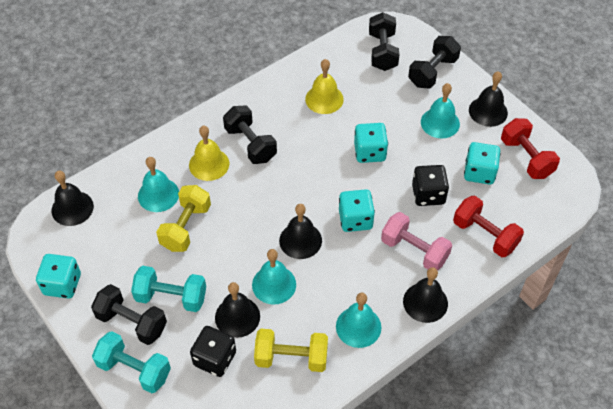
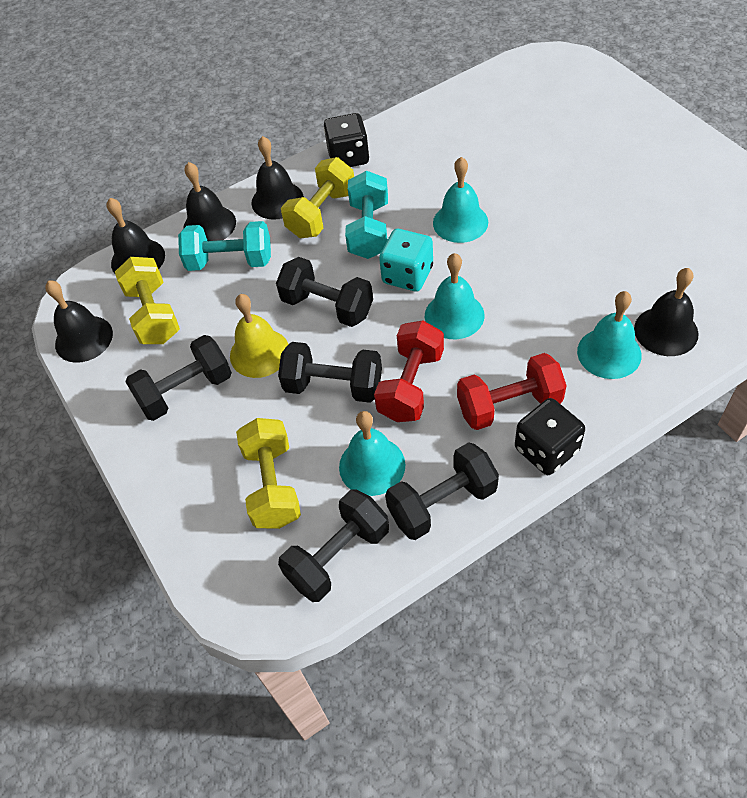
black dumbbell: 4 -> 5
pink dumbbell: 1 -> 0
turquoise dice: 4 -> 1
yellow bell: 2 -> 1
yellow dumbbell: 2 -> 3

